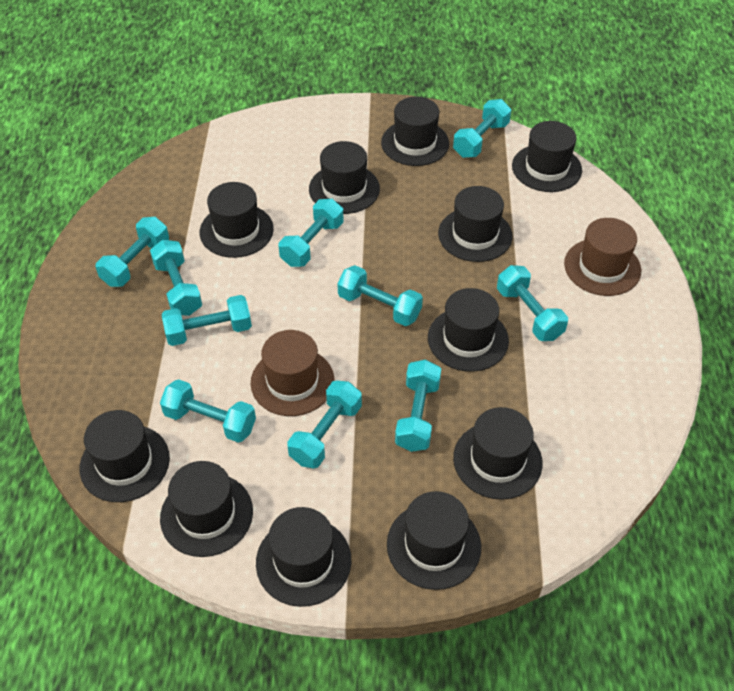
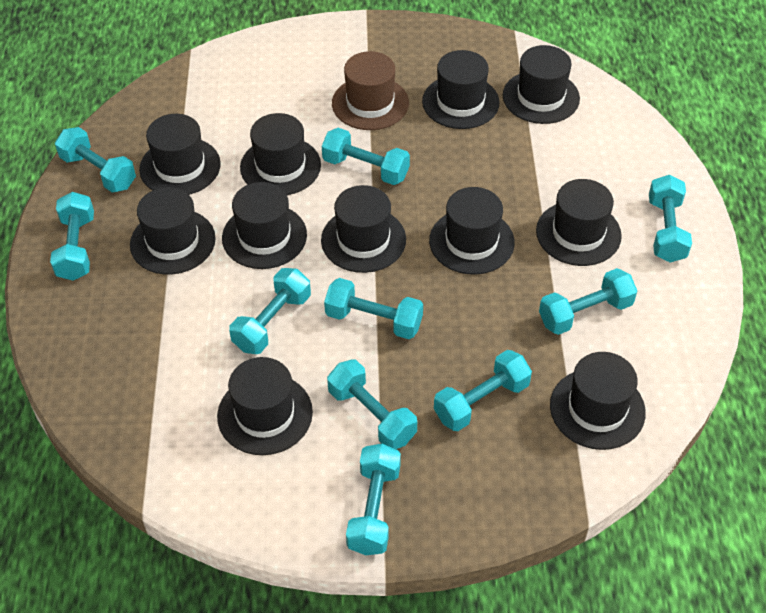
brown hat: 2 -> 1

